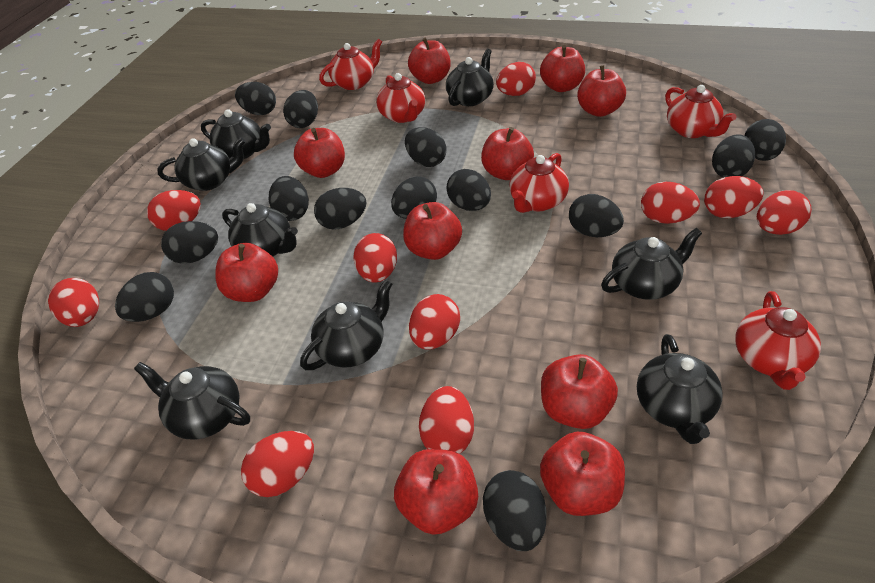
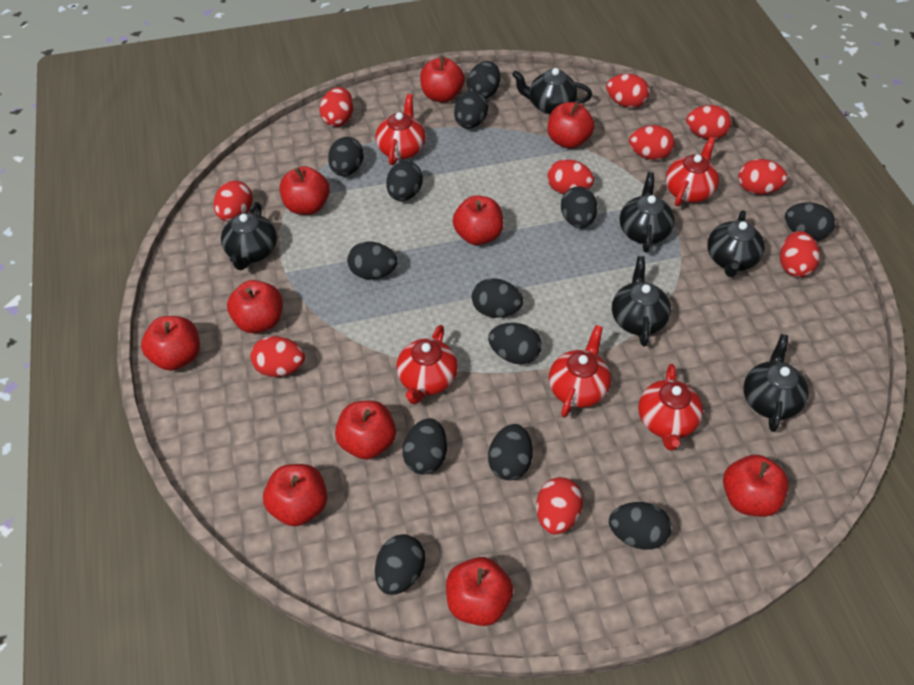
black teapot: 8 -> 6

